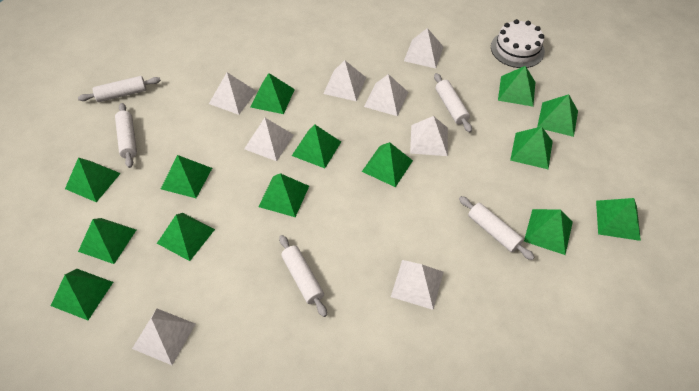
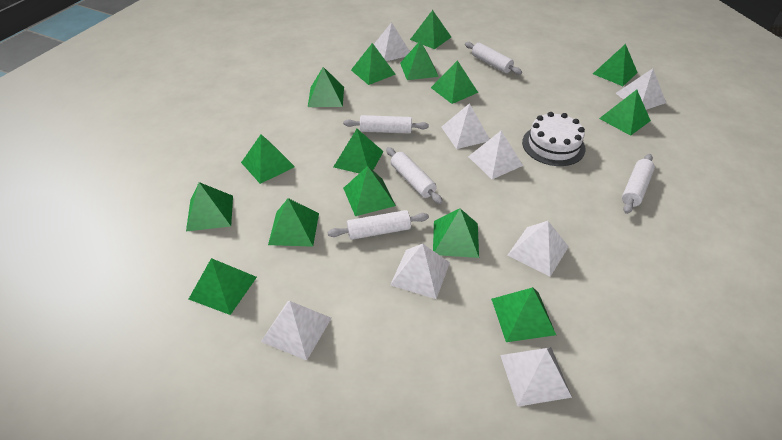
green pyramid: 14 -> 15

